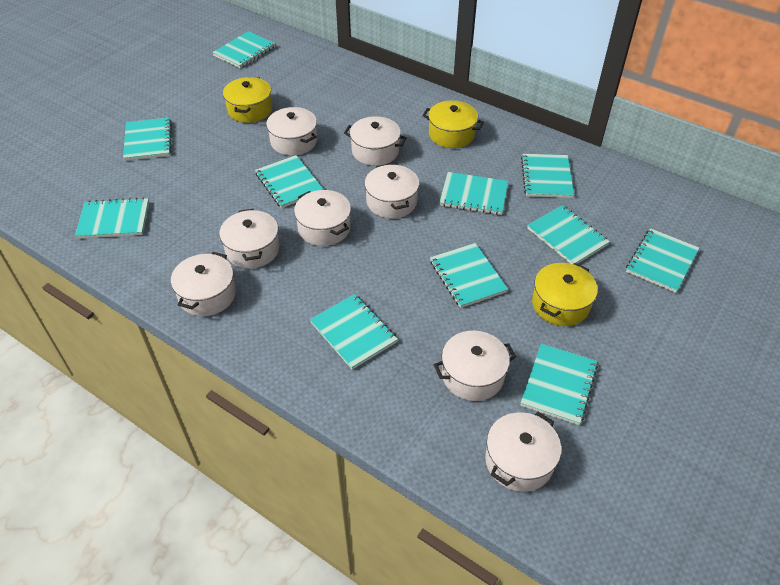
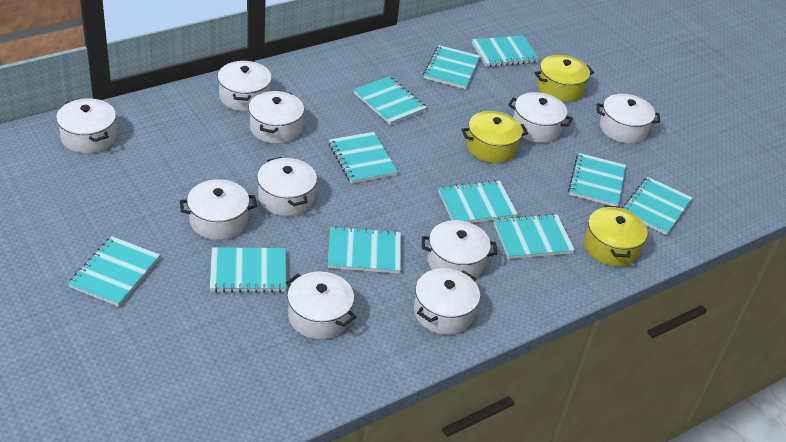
white pot: 8 -> 10

